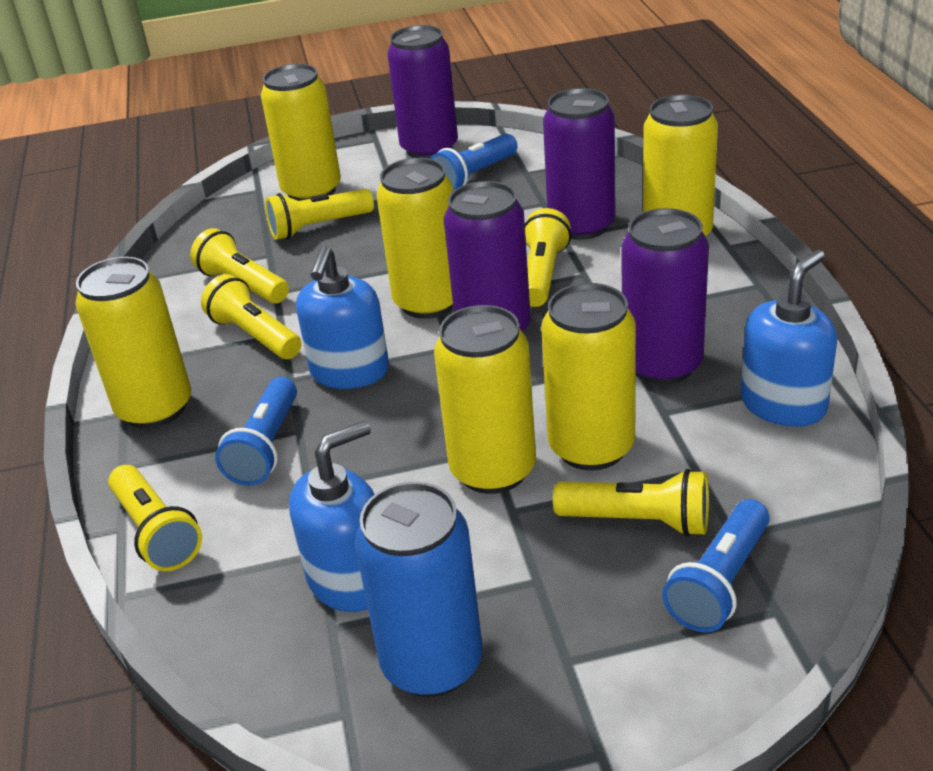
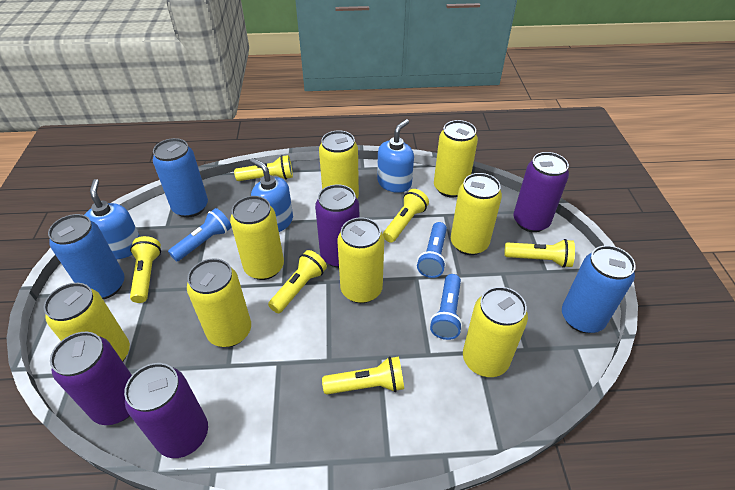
blue can: 1 -> 3
yellow can: 6 -> 8

